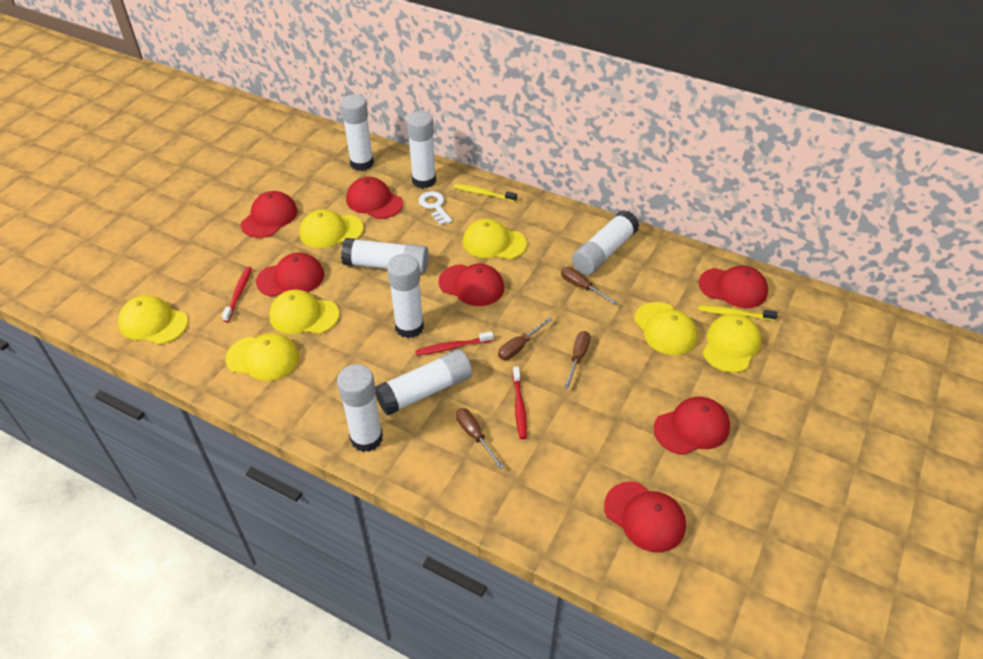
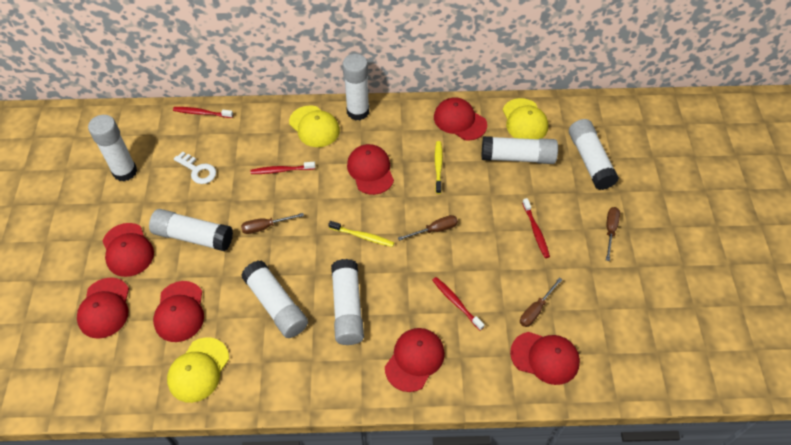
red toothbrush: 3 -> 4
yellow cap: 7 -> 3

